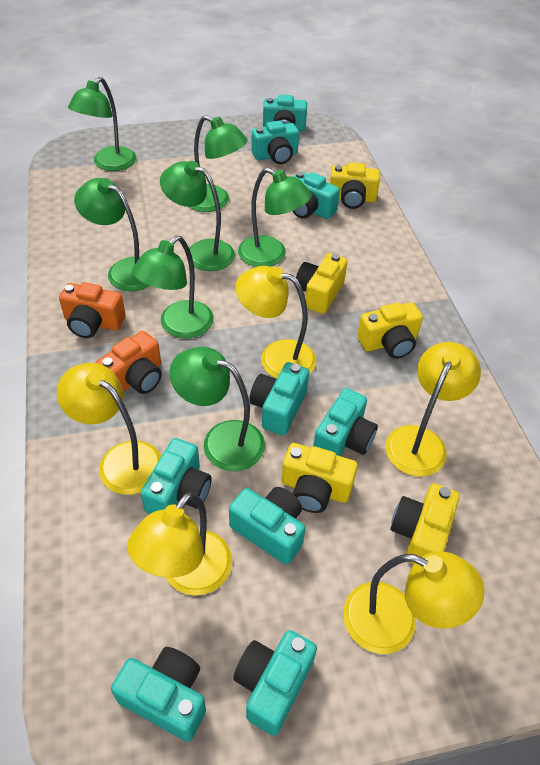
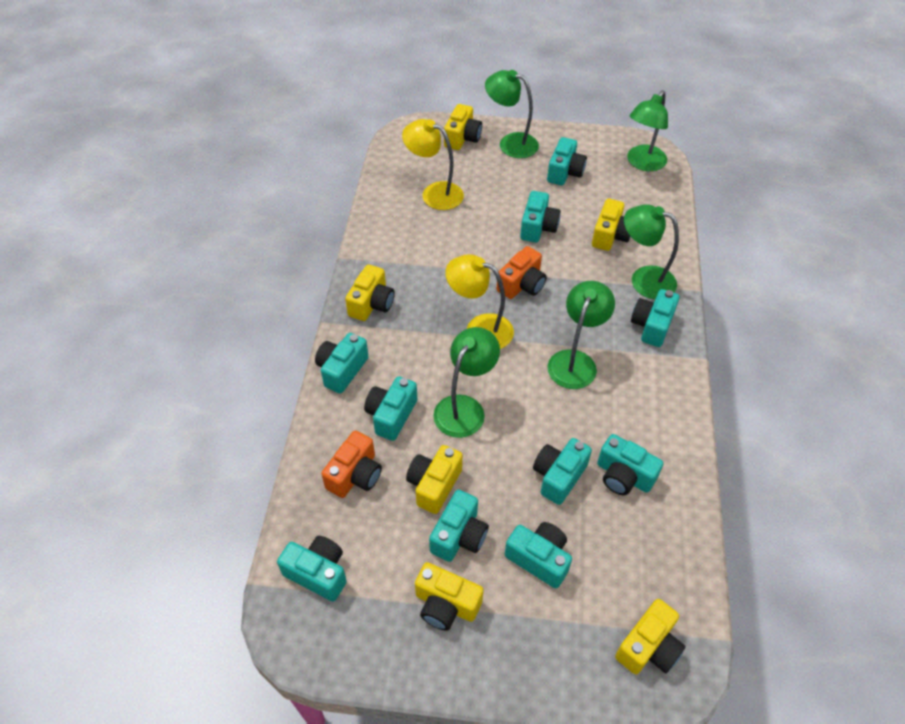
green lamp: 7 -> 5
turquoise camera: 9 -> 10
yellow camera: 5 -> 6
yellow lamp: 5 -> 2

